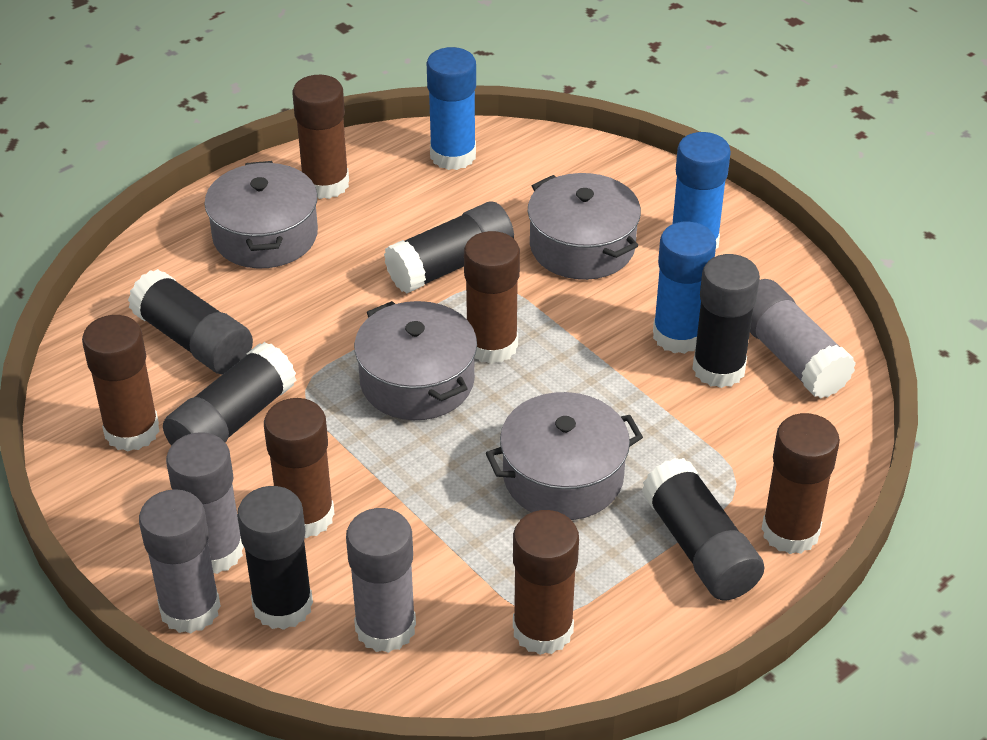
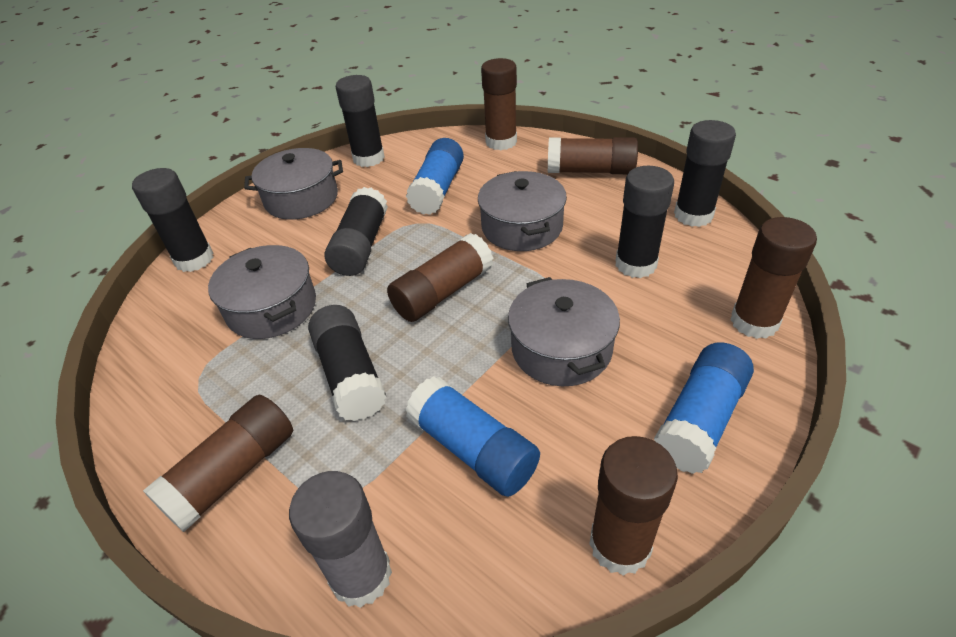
grey glue stick: 4 -> 1

